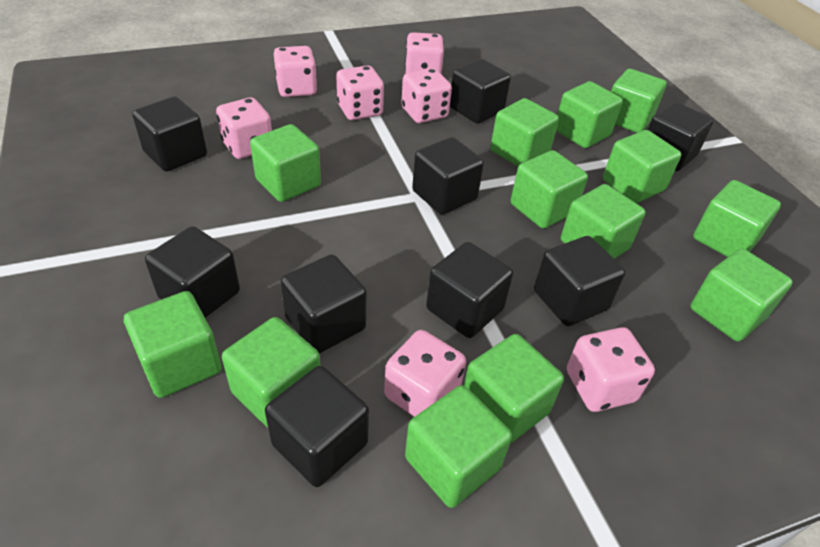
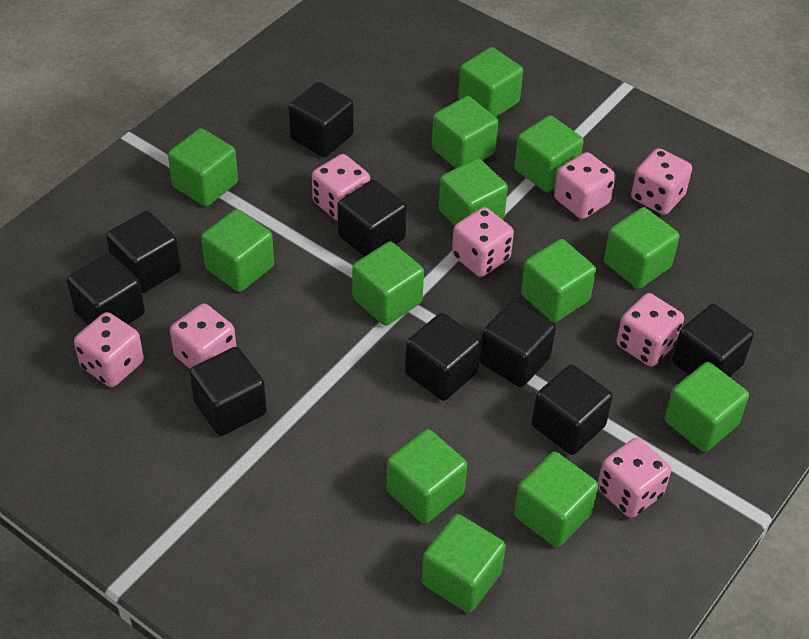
pink dice: 7 -> 8

